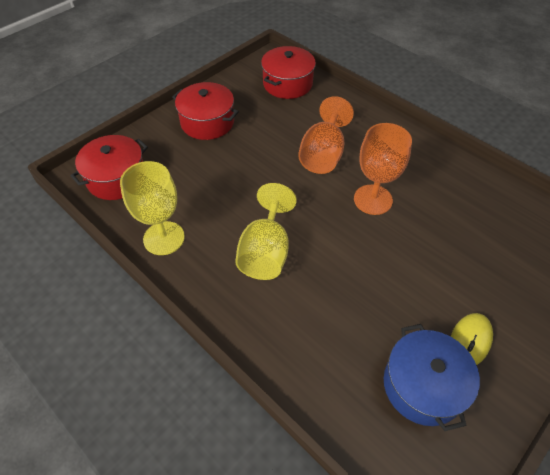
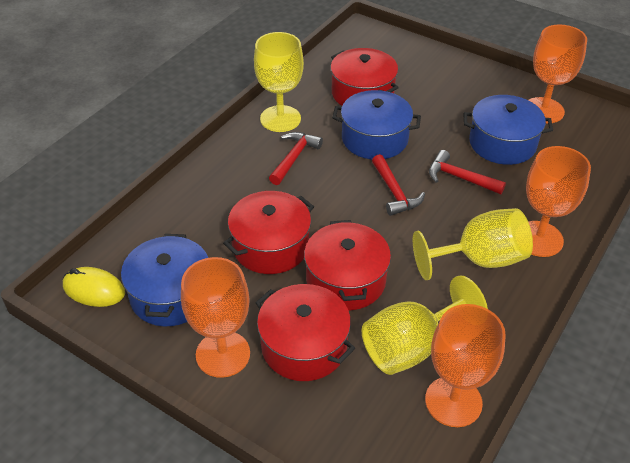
blue pot: 1 -> 3
orange goblet: 2 -> 4
red hammer: 0 -> 3
red pot: 3 -> 4
yellow goblet: 2 -> 3

